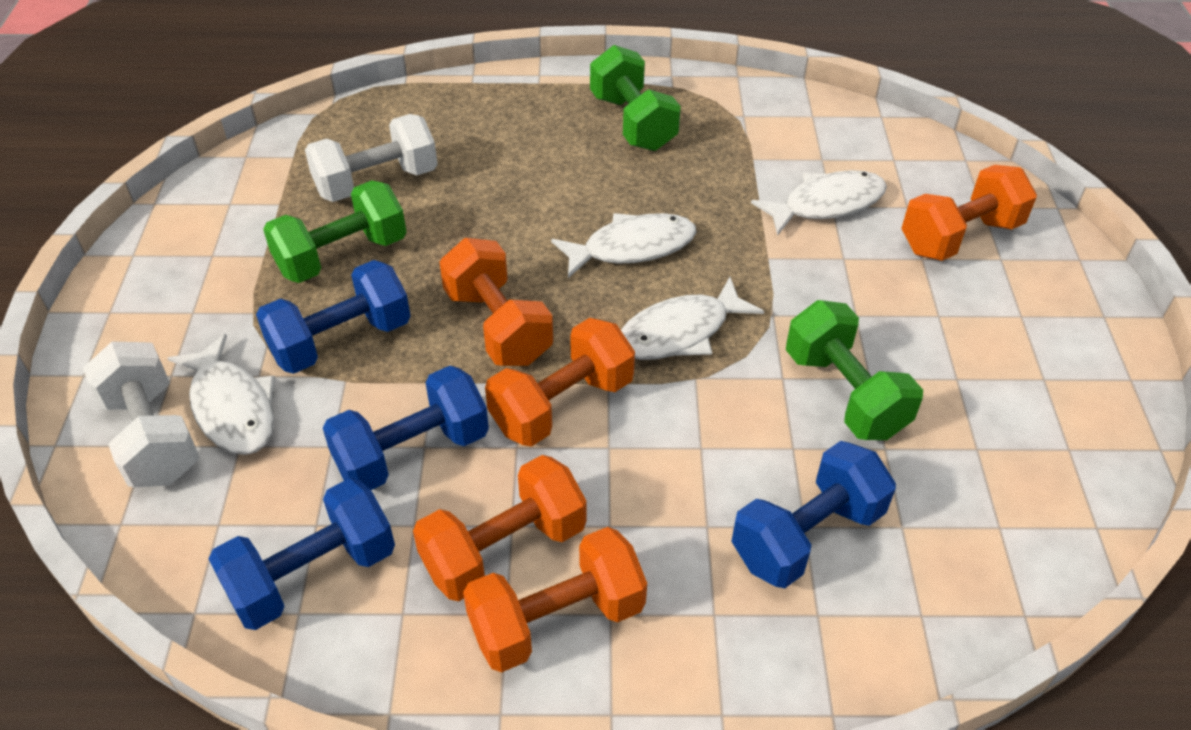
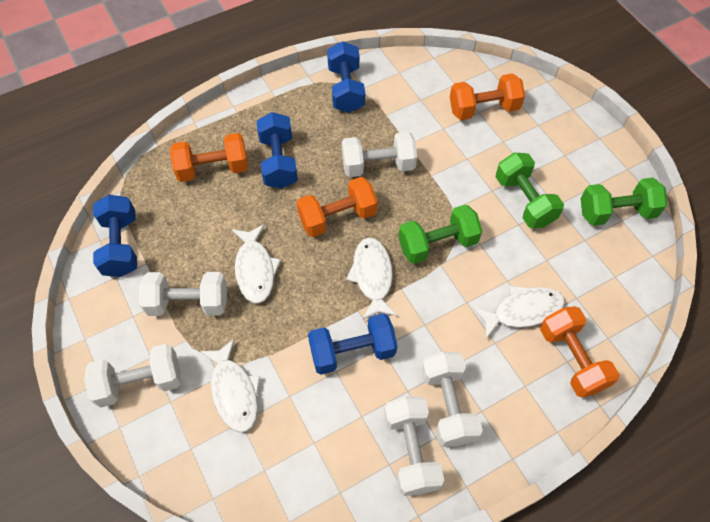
orange dumbbell: 5 -> 4
white dumbbell: 2 -> 5

